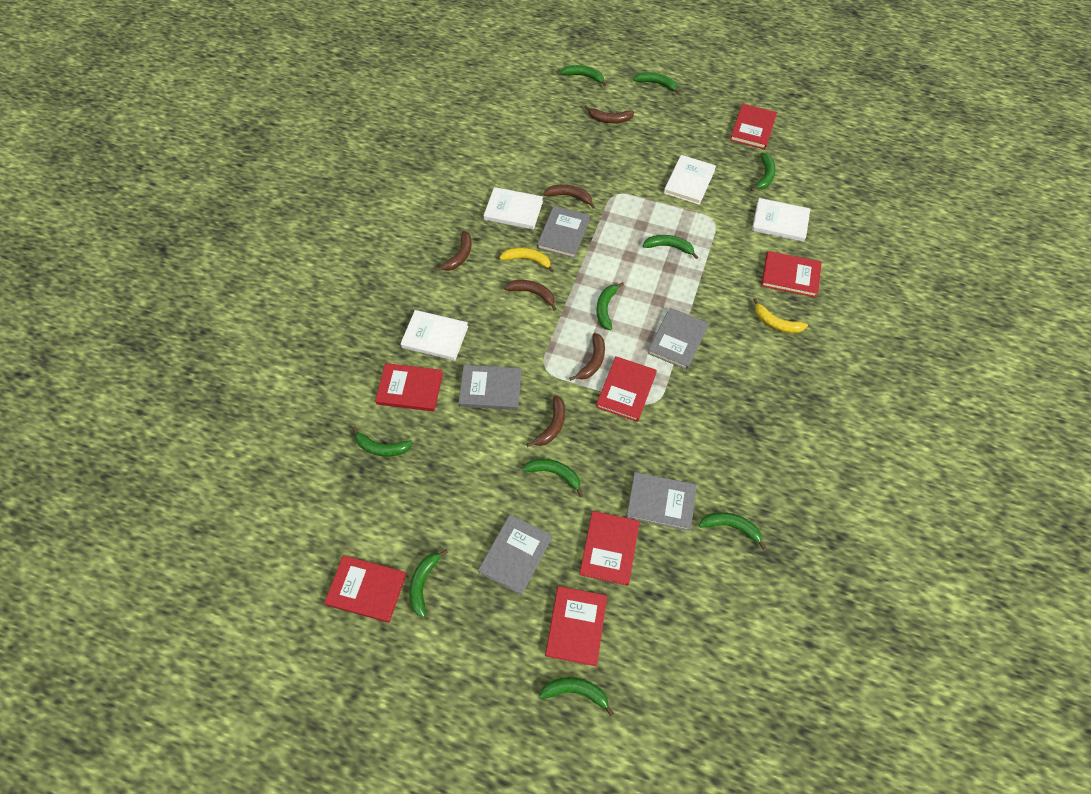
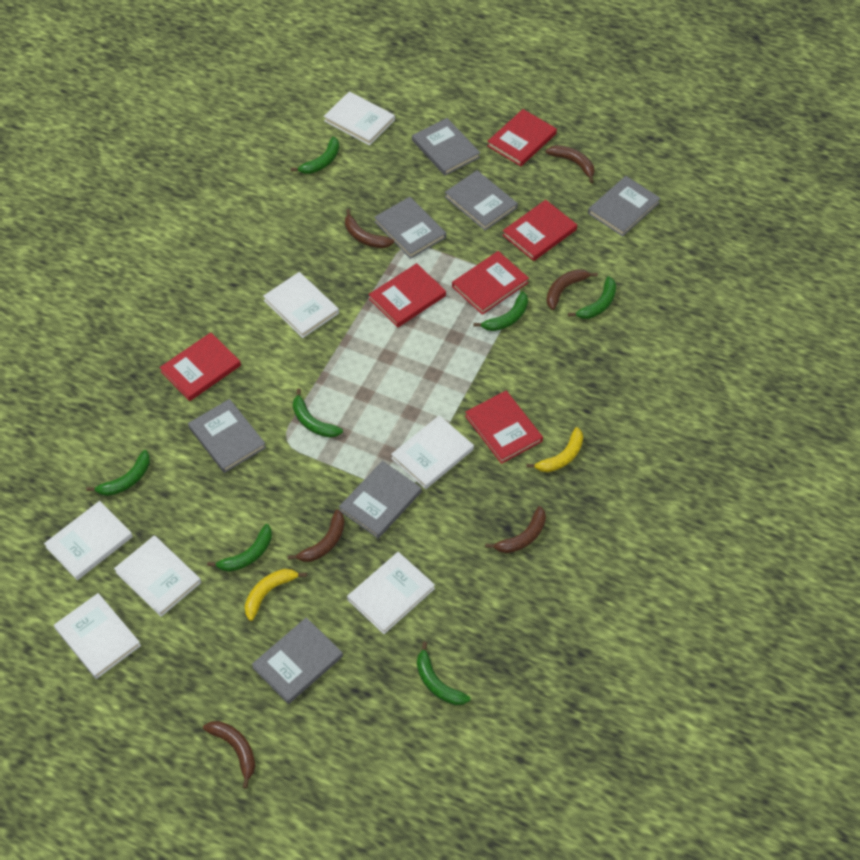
green banana: 10 -> 7
grey book: 5 -> 7
red book: 7 -> 6
white book: 4 -> 7

